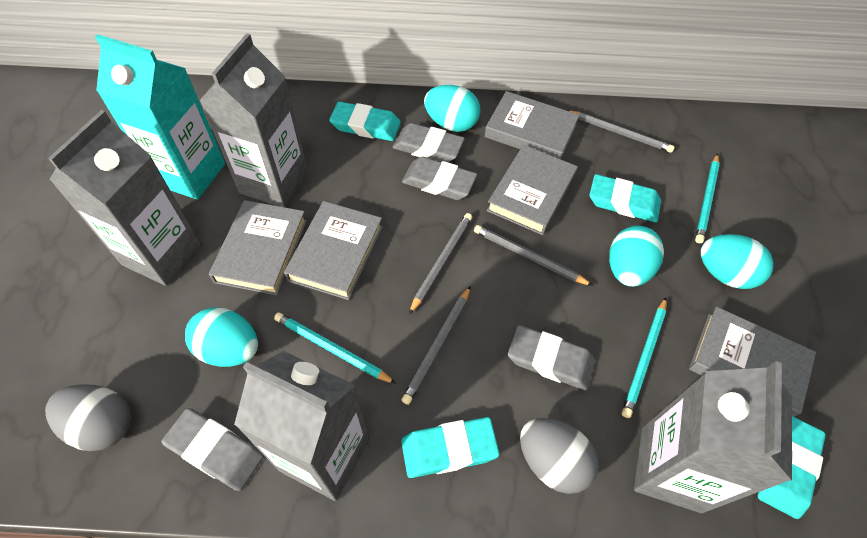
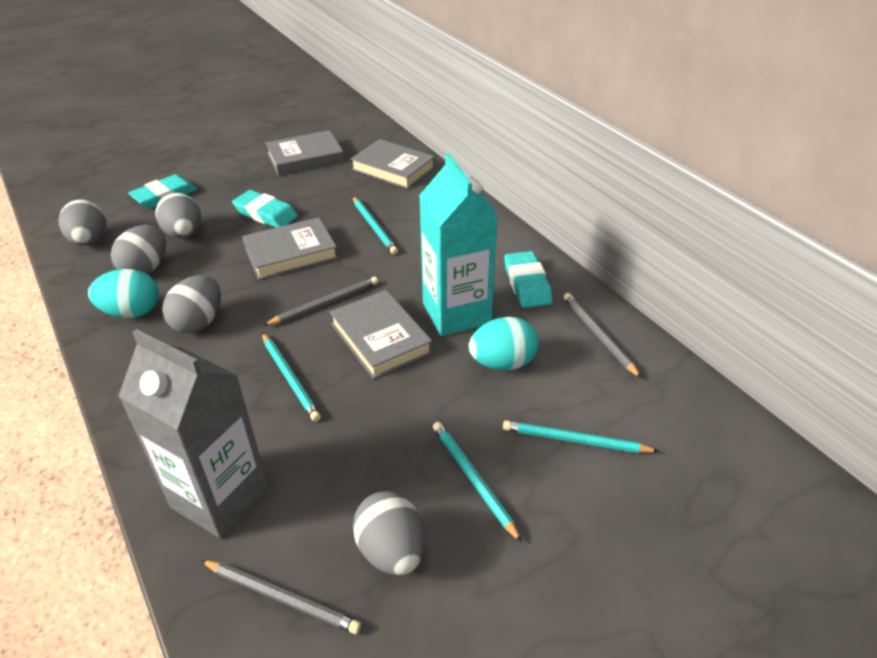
grey book: 5 -> 4
grey carton: 4 -> 1
grey egg: 2 -> 5
grey eraser: 4 -> 0
grey pencil: 4 -> 3
turquoise egg: 4 -> 2
turquoise eraser: 4 -> 3
turquoise pencil: 3 -> 4

